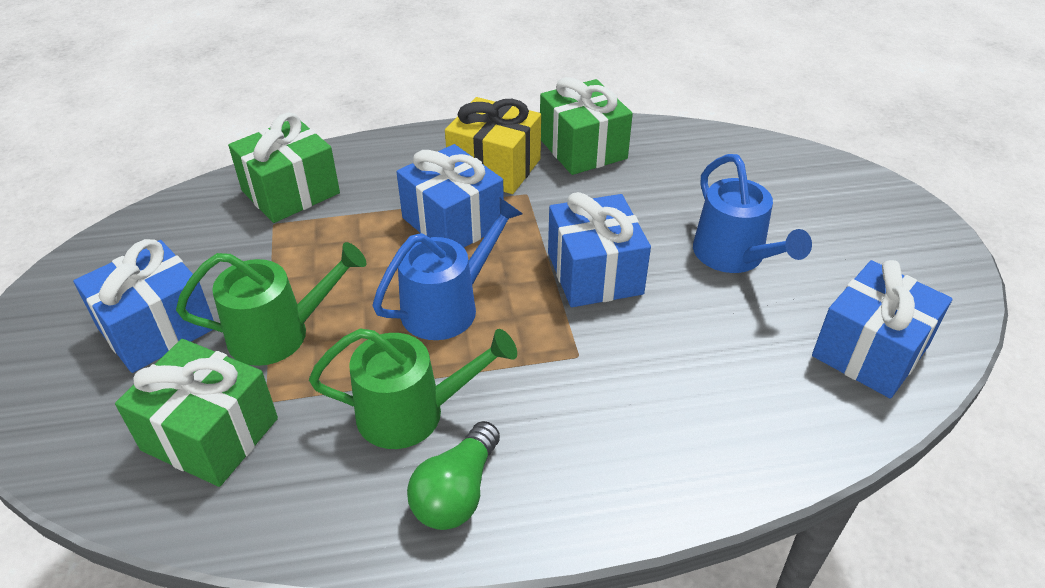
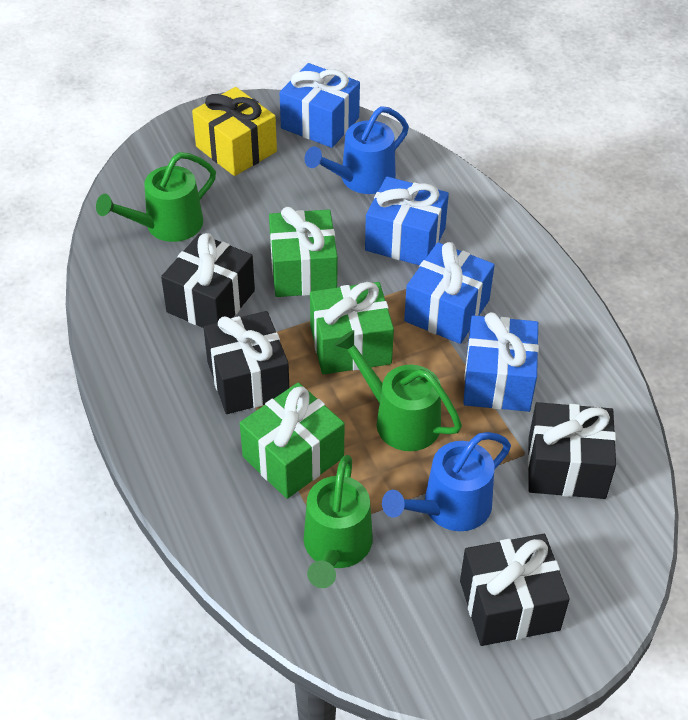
black gift: 0 -> 4
green light bulb: 1 -> 0
green watering can: 2 -> 3

